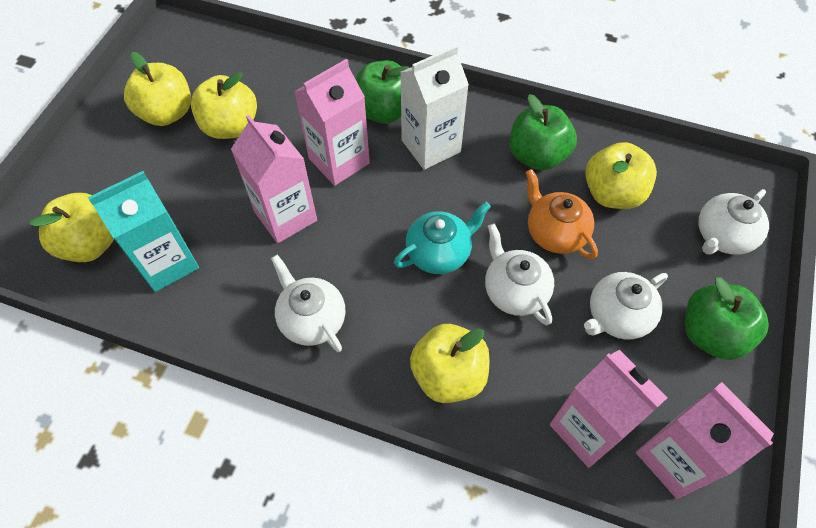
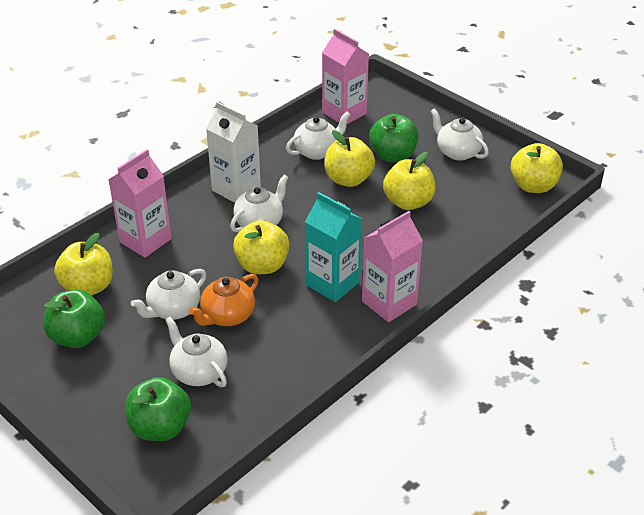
pink carton: 4 -> 3
turquoise teapot: 1 -> 0
white teapot: 4 -> 5

